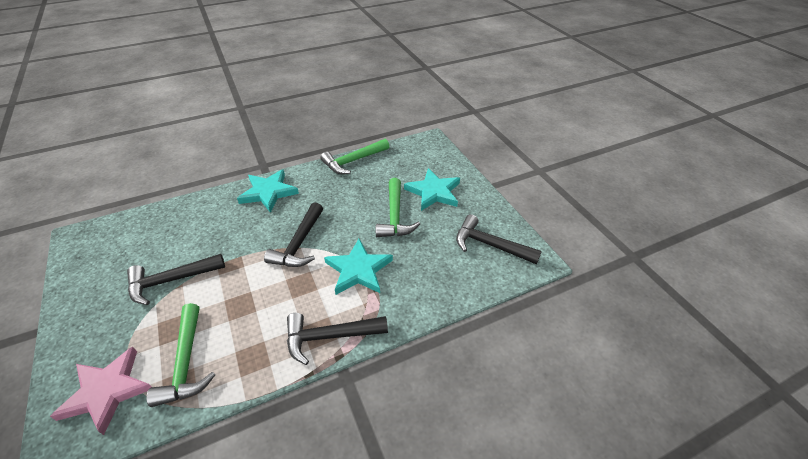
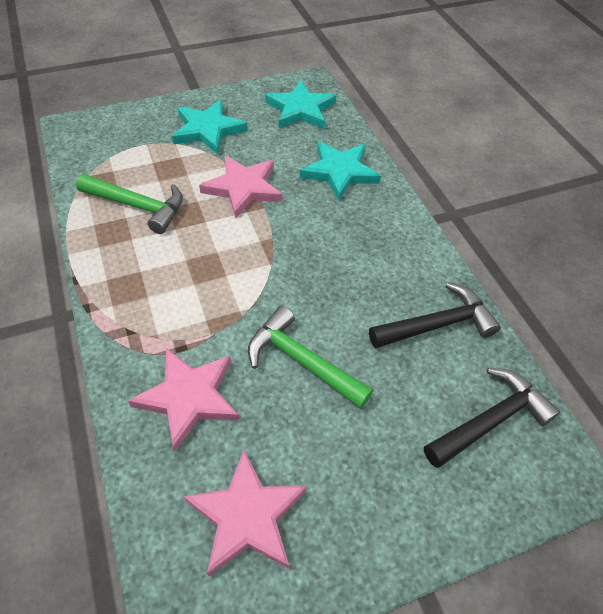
black hammer: 4 -> 2
green hammer: 3 -> 2
pink star: 1 -> 3

